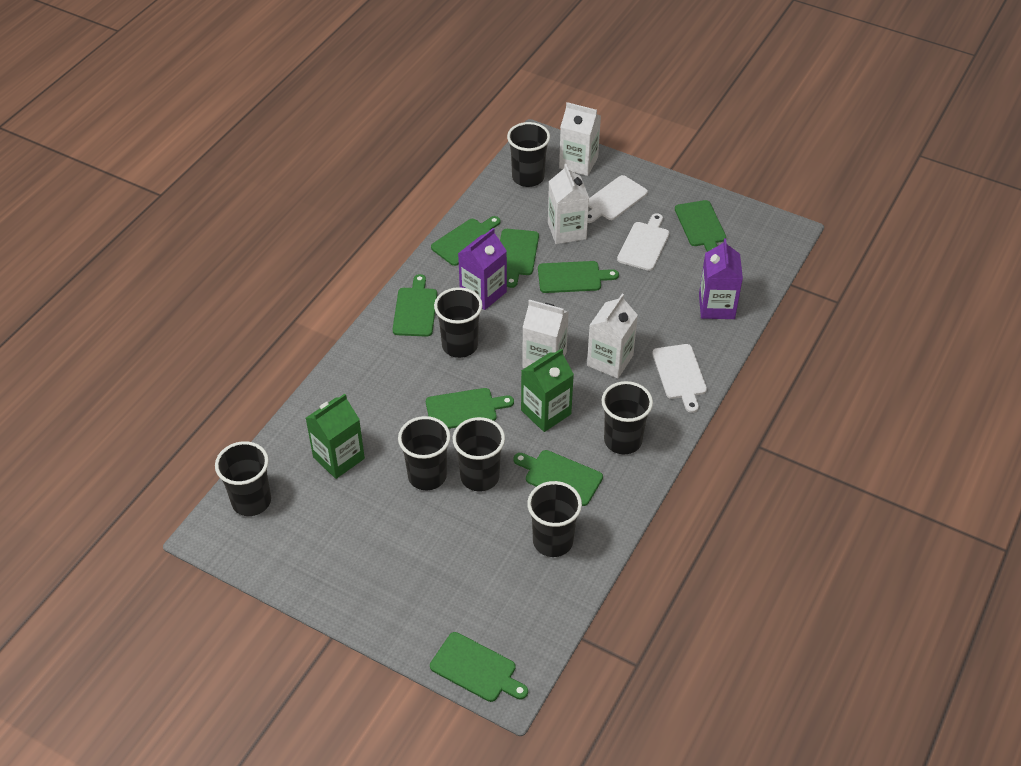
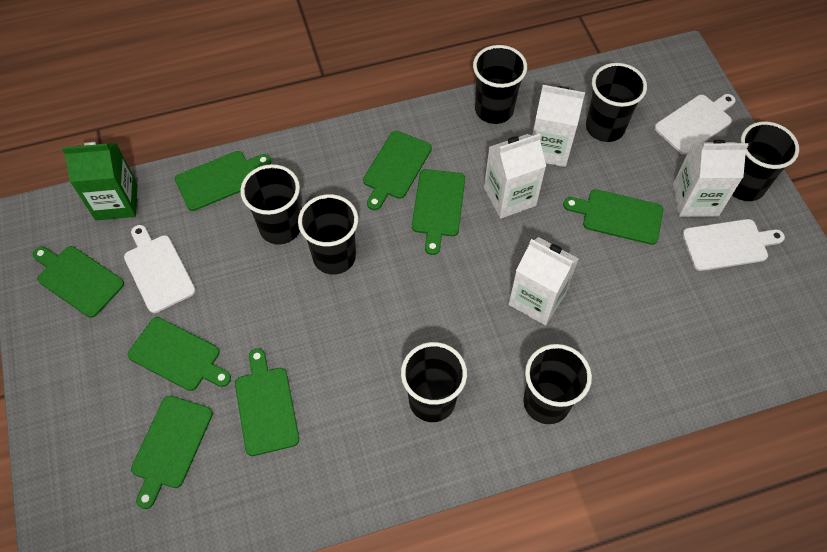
green carton: 2 -> 1
purple carton: 2 -> 0

